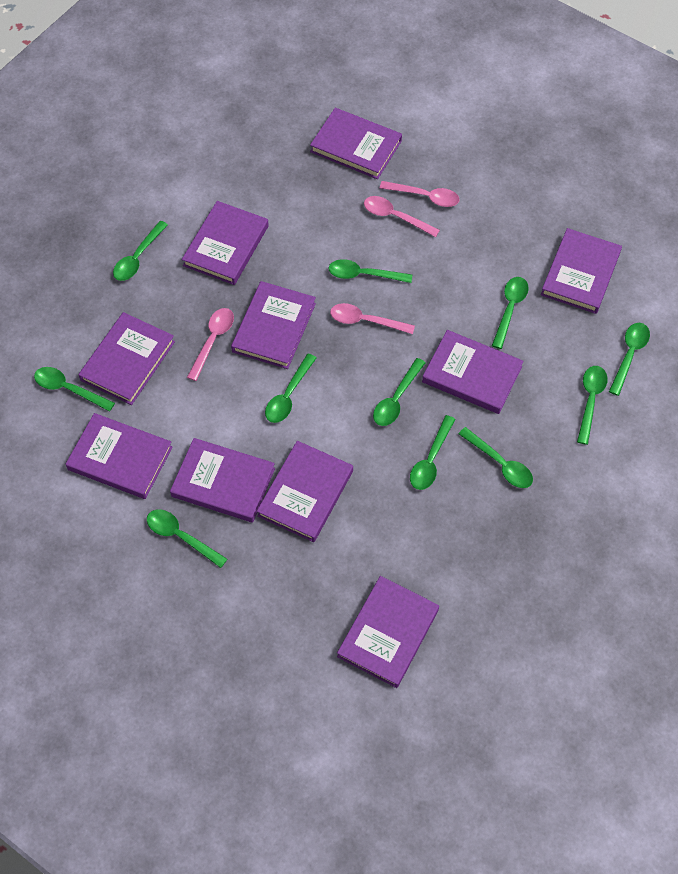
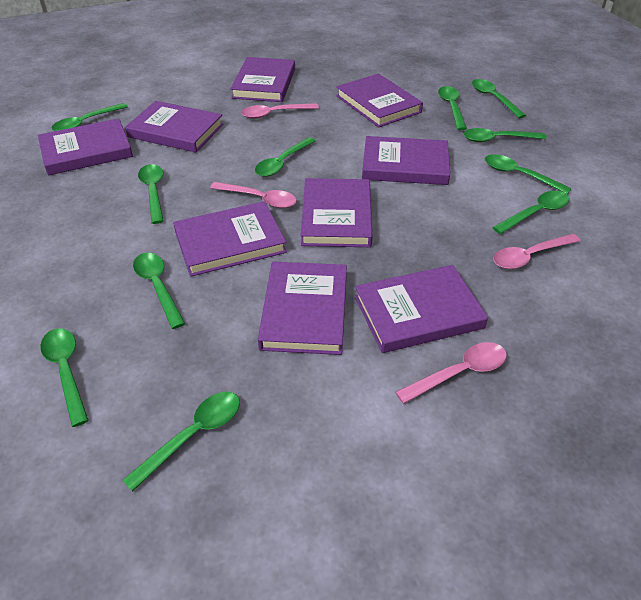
purple book: 10 -> 9

